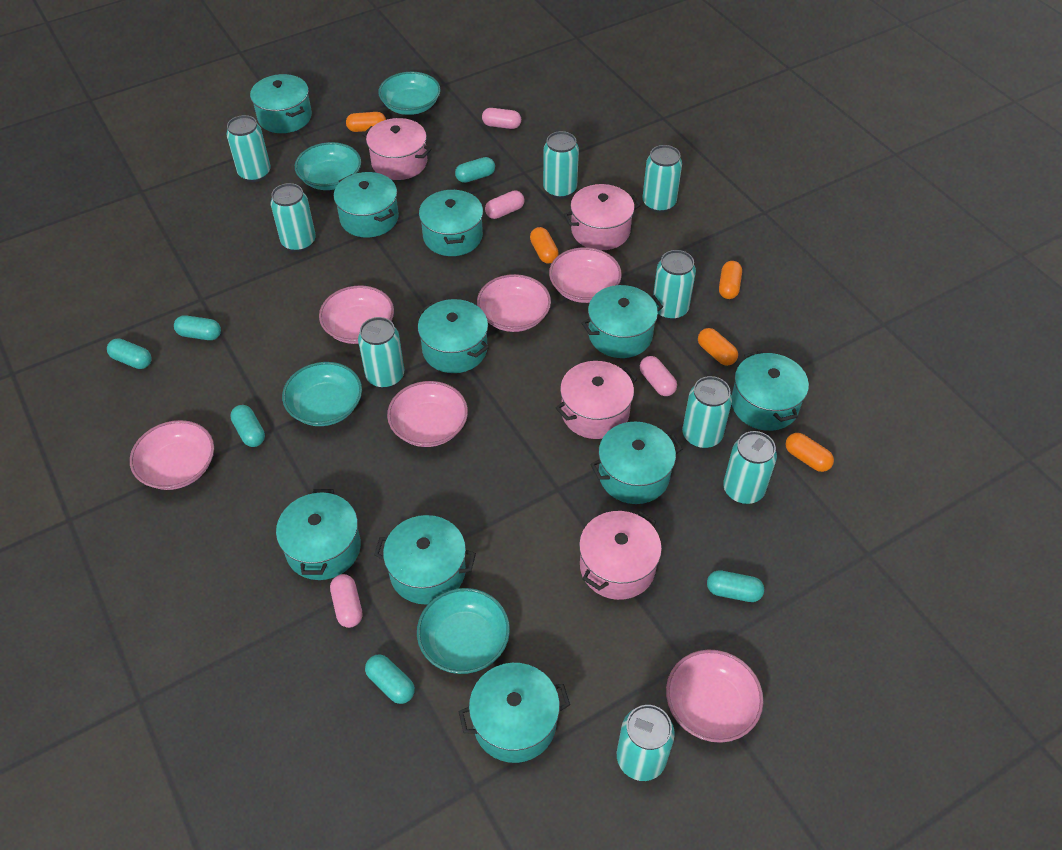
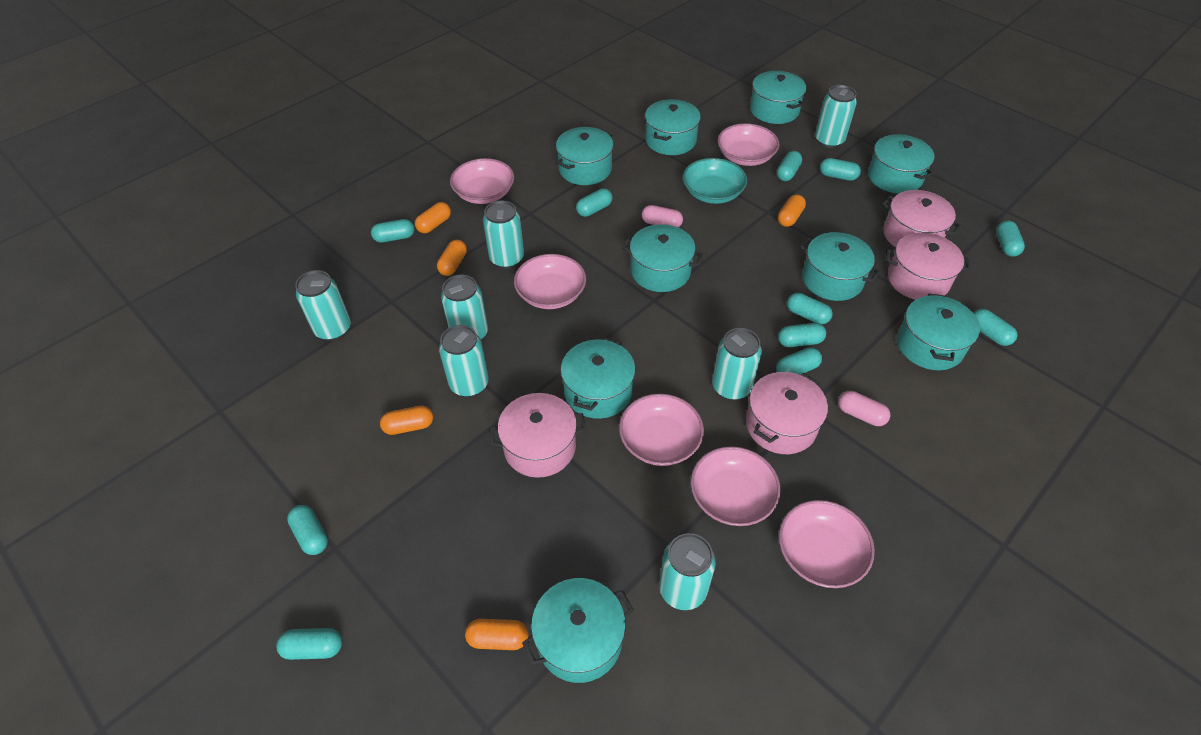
pink capsule: 4 -> 2
turquoise bowl: 4 -> 1
turquoise can: 9 -> 7
turquoise capsule: 6 -> 11
turquoise pot: 10 -> 9

